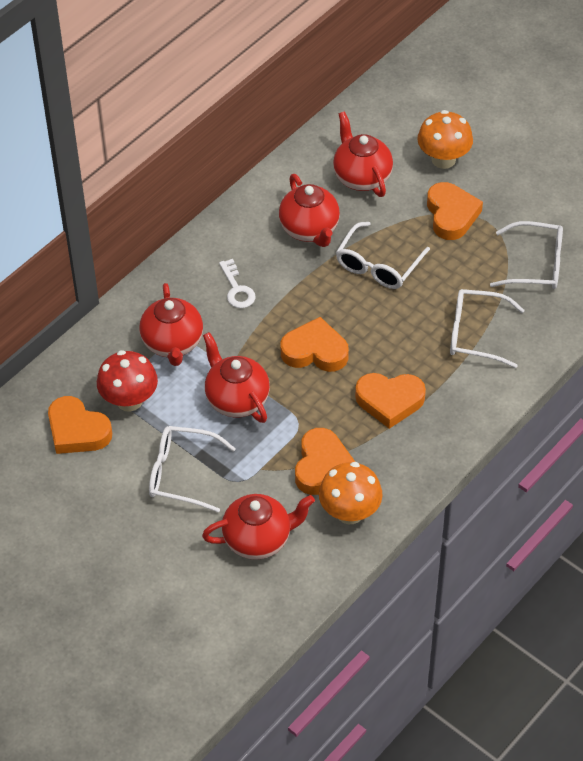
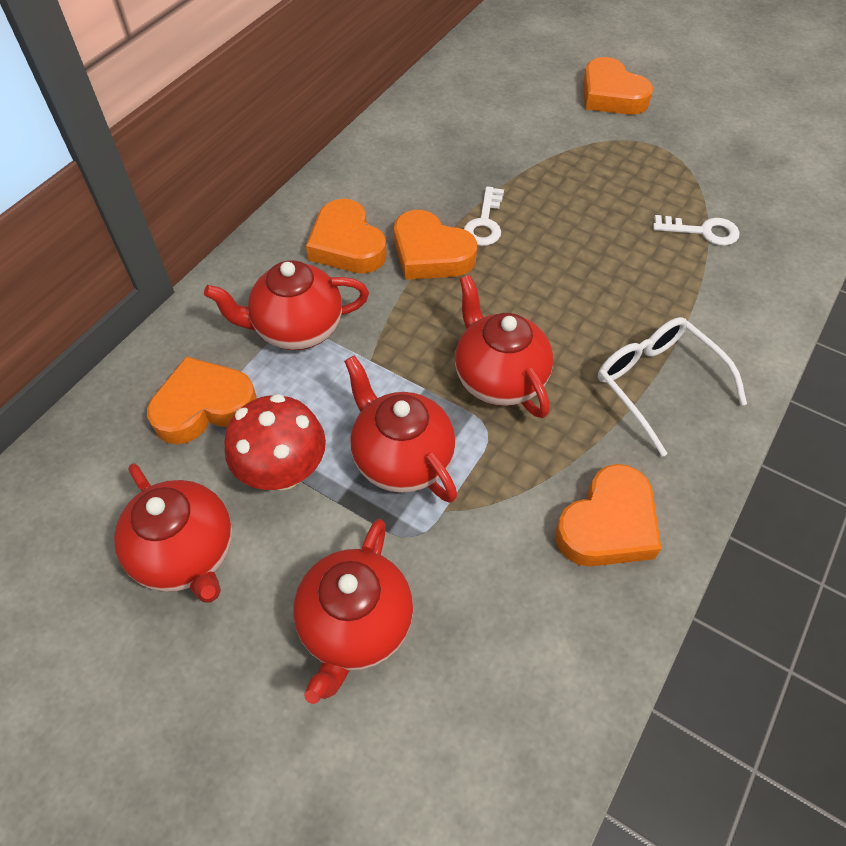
orange mushroom: 2 -> 0
white glasses: 4 -> 1
white key: 1 -> 2

